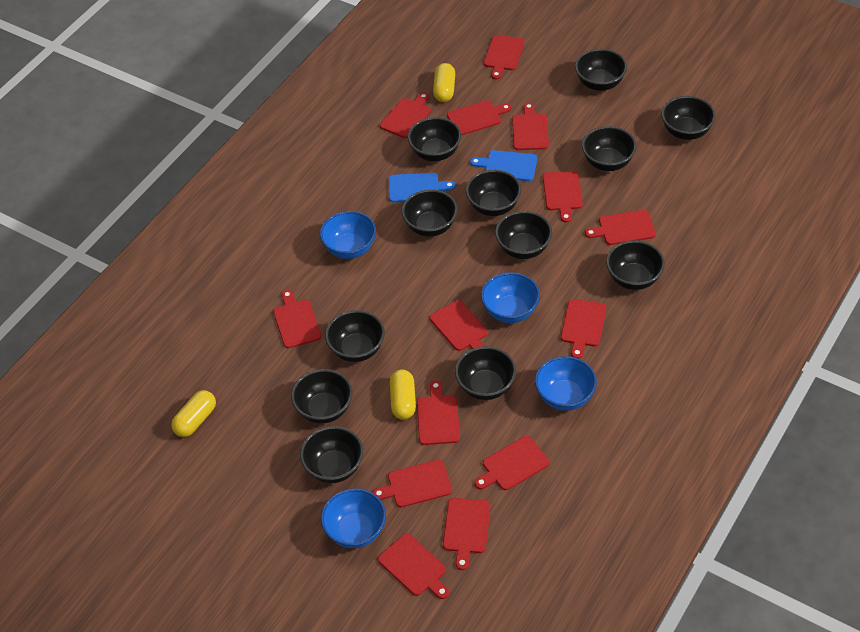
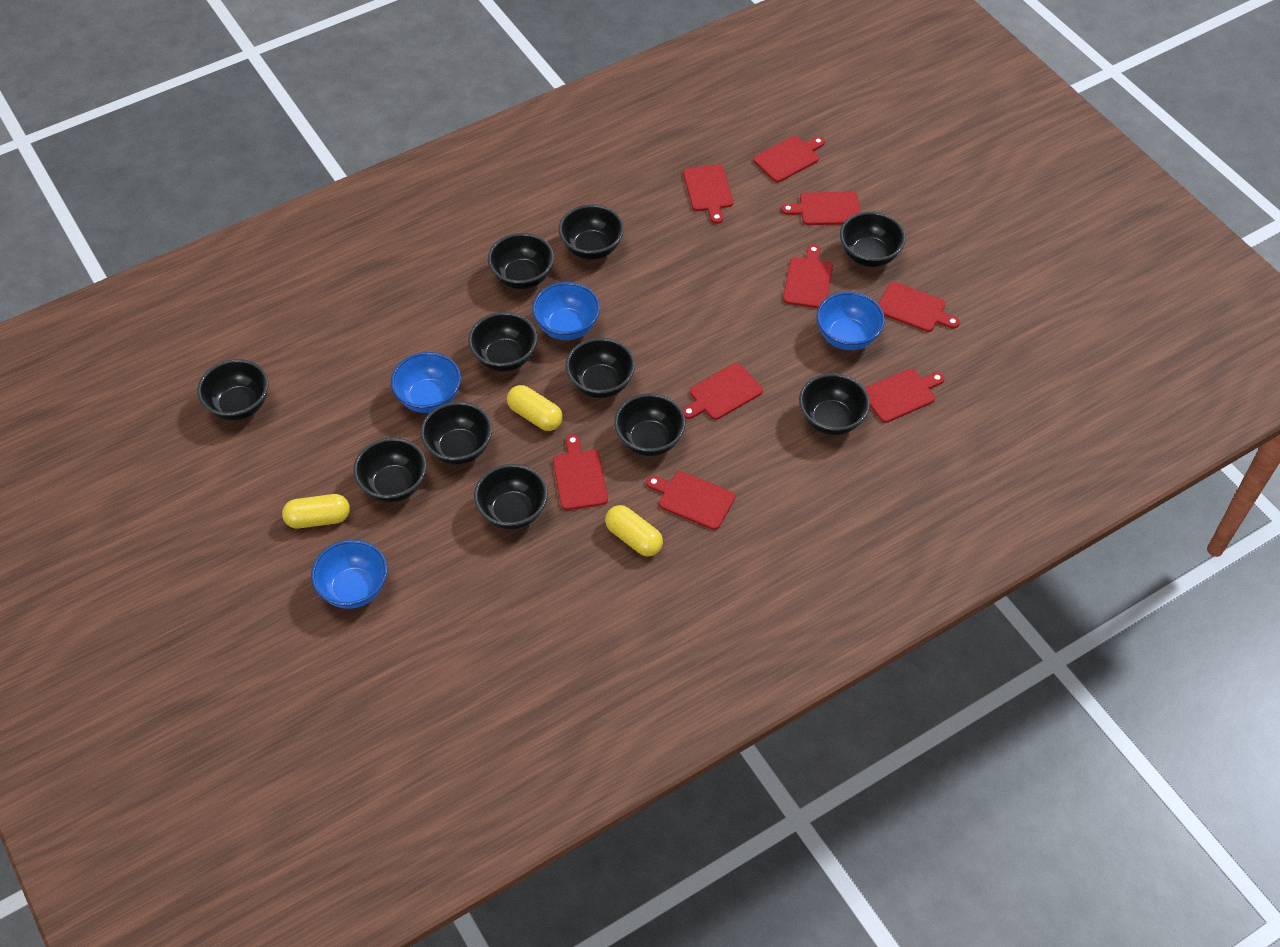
black bowl: 12 -> 11
blue cutting board: 2 -> 0
red cutting board: 14 -> 9

